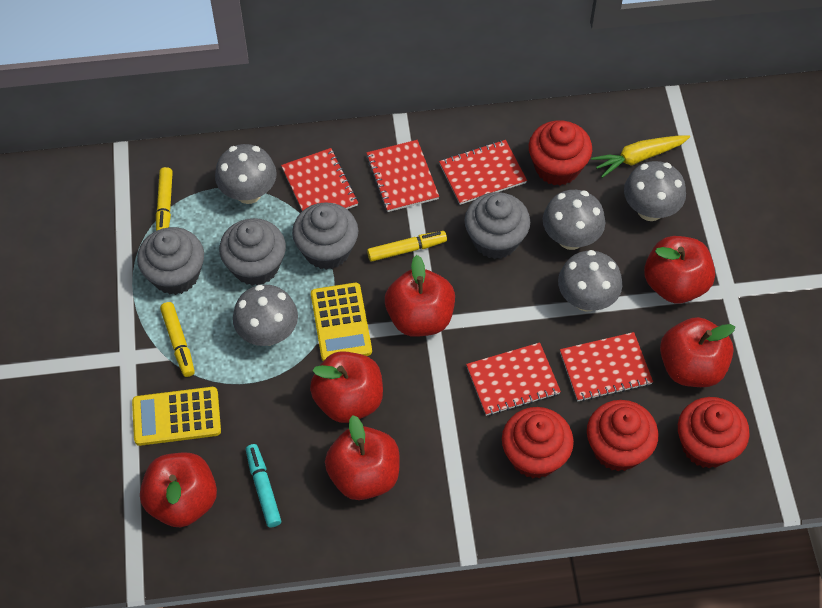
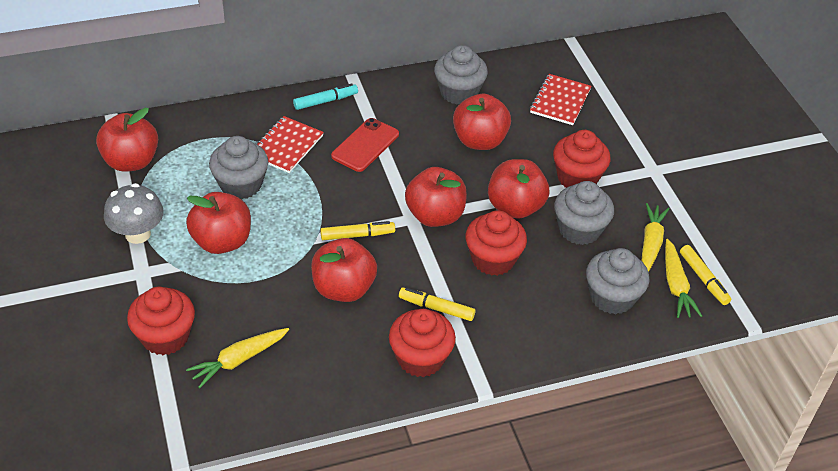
grey mushroom: 5 -> 1
red notebook: 5 -> 2
red phone: 0 -> 1
yellow calculator: 2 -> 0
yellow carrot: 1 -> 3

